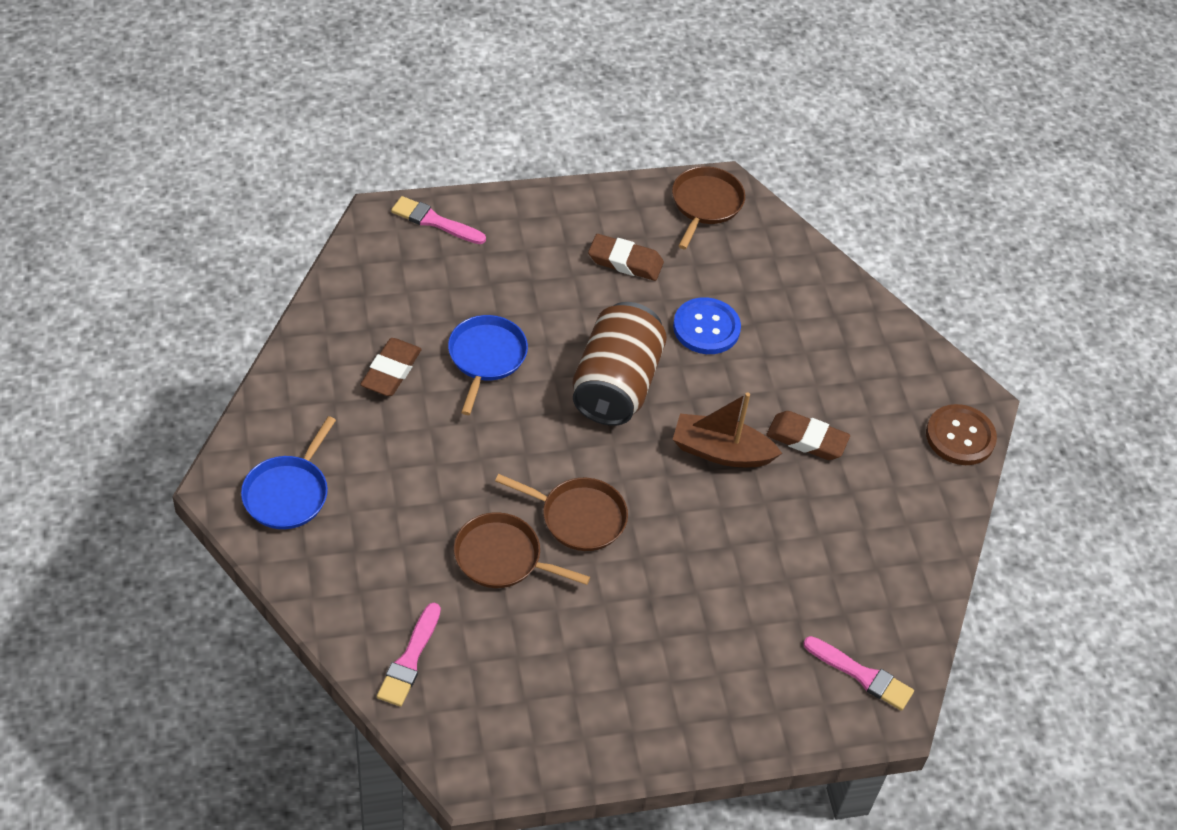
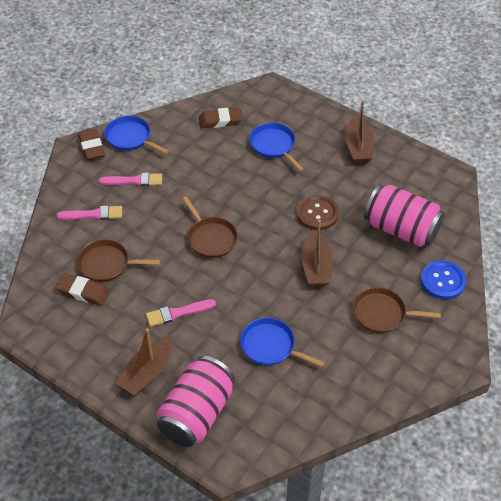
blue pan: 2 -> 3
brown boat: 1 -> 3
brown can: 1 -> 0
pink can: 0 -> 2

